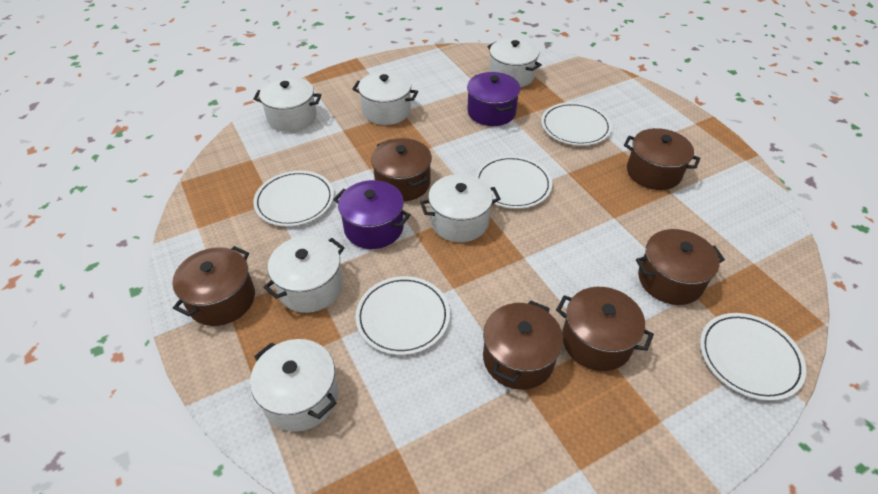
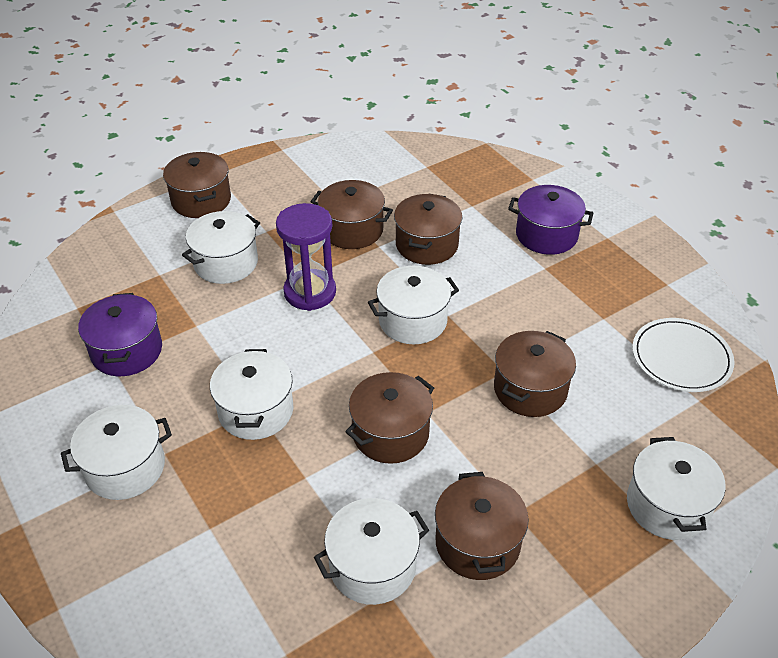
purple hourglass: 0 -> 1
white plate: 5 -> 1

